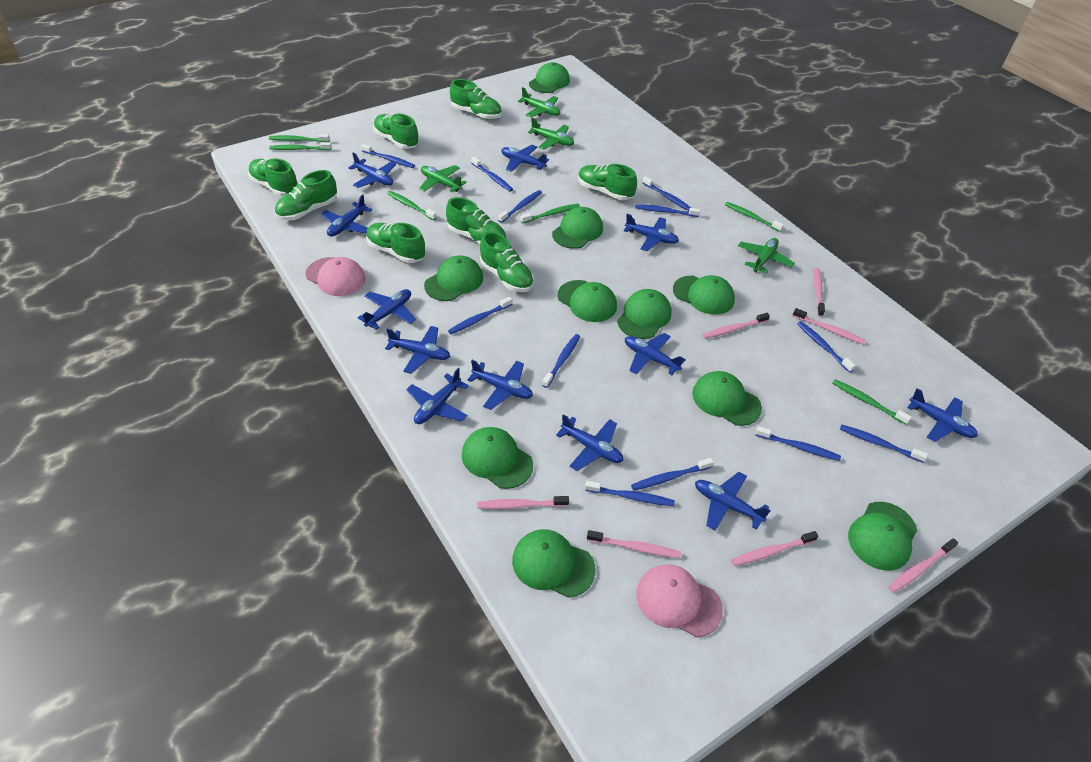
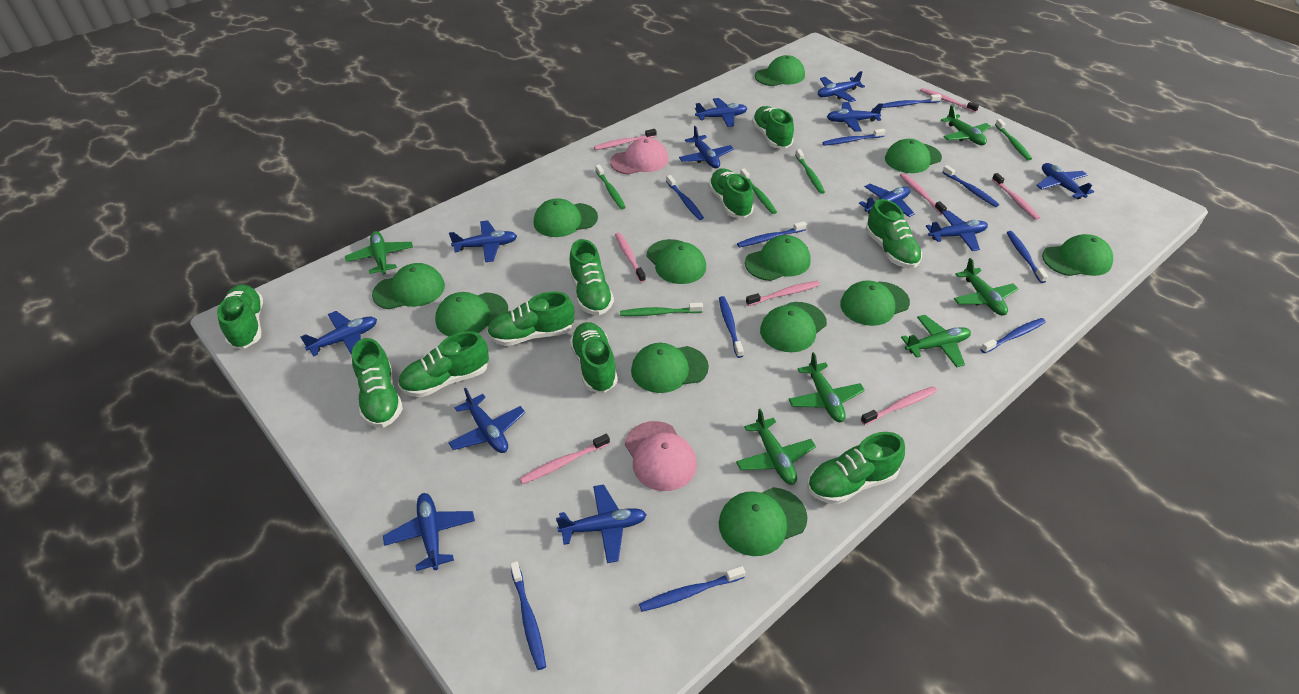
blue toothbrush: 12 -> 10
green cap: 10 -> 12
green plane: 4 -> 6
green shoe: 8 -> 10
green toothbrush: 6 -> 5
pink toothbrush: 7 -> 8

